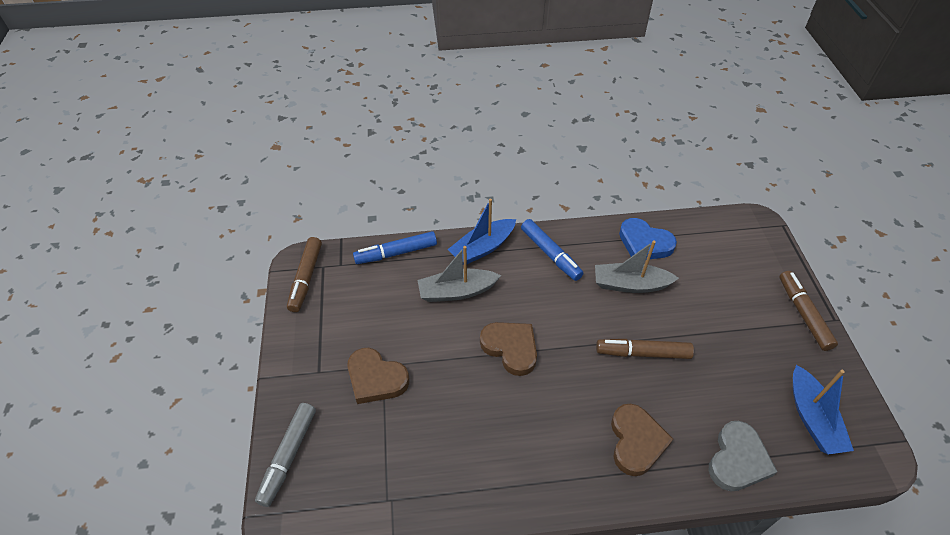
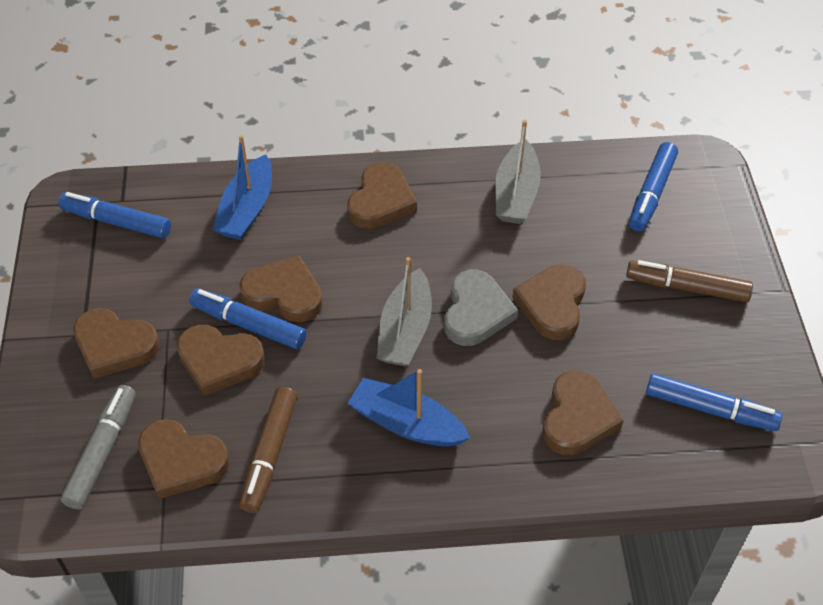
blue heart: 1 -> 0
blue marker: 2 -> 4
brown heart: 3 -> 7
brown marker: 3 -> 2

